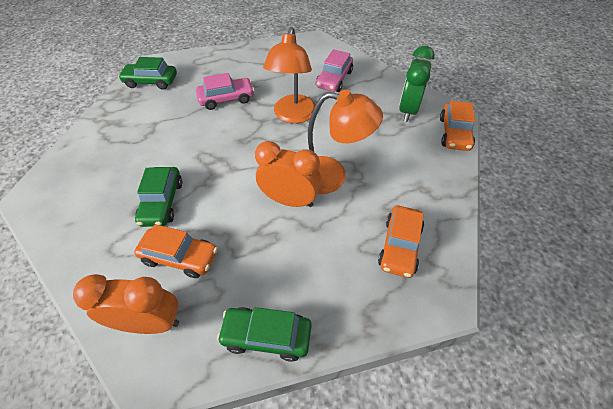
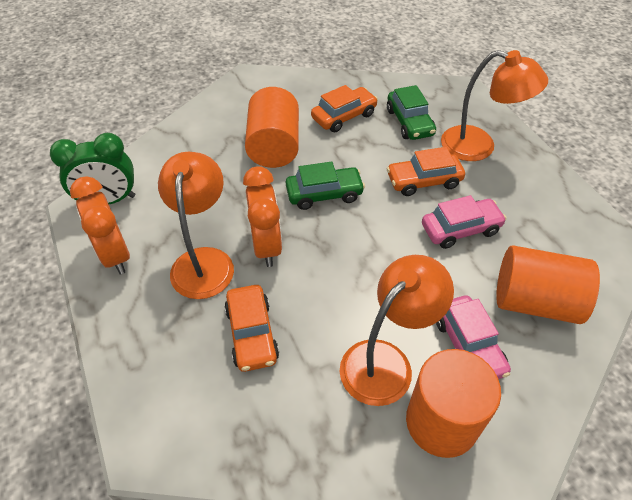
green car: 3 -> 2
orange cylinder: 0 -> 3
orange lamp: 2 -> 3

